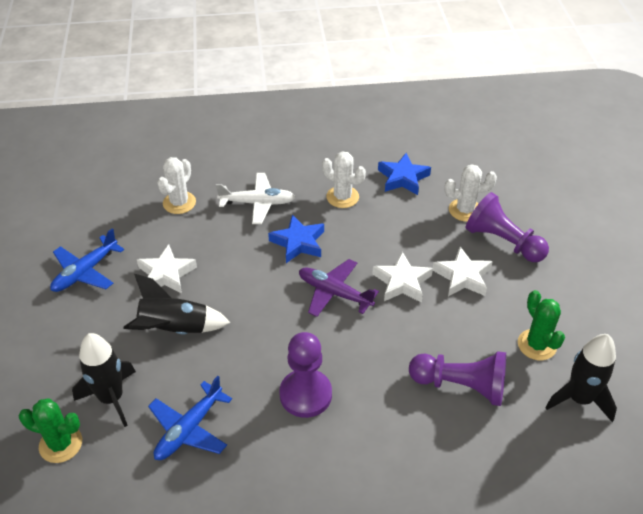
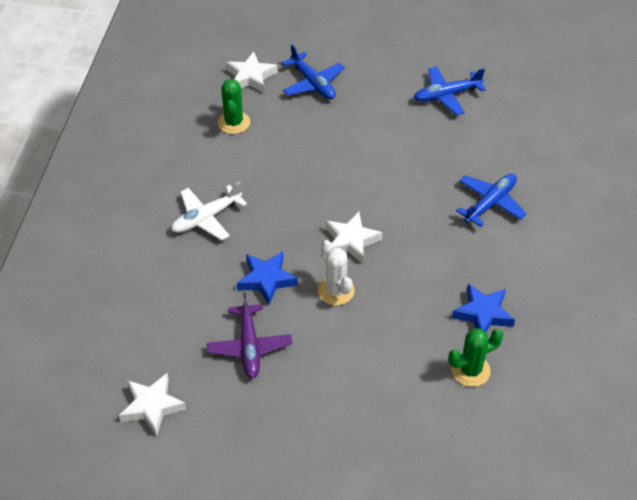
black rocket: 3 -> 0
blue plane: 2 -> 3
purple pawn: 3 -> 0
white cactus: 3 -> 1

